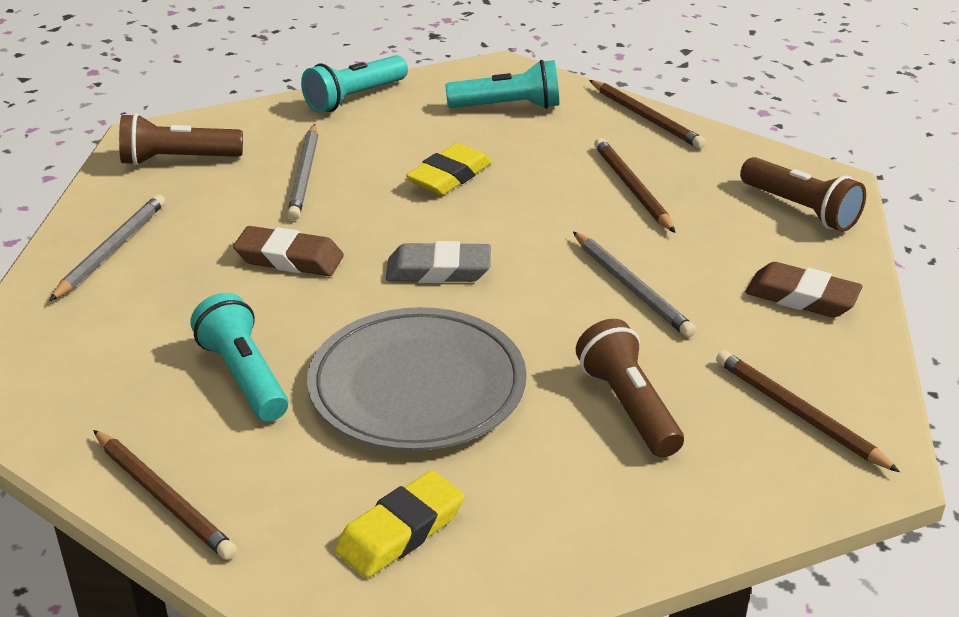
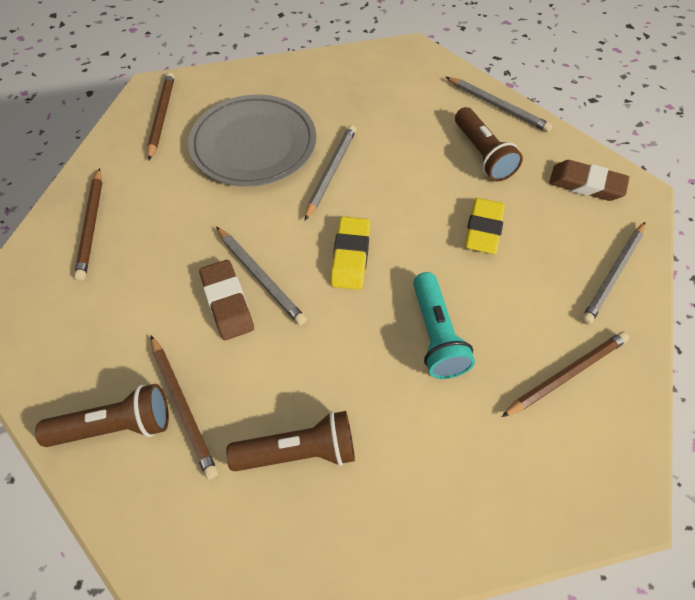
grey eraser: 1 -> 0
grey pencil: 3 -> 4
turquoise flashlight: 3 -> 1

